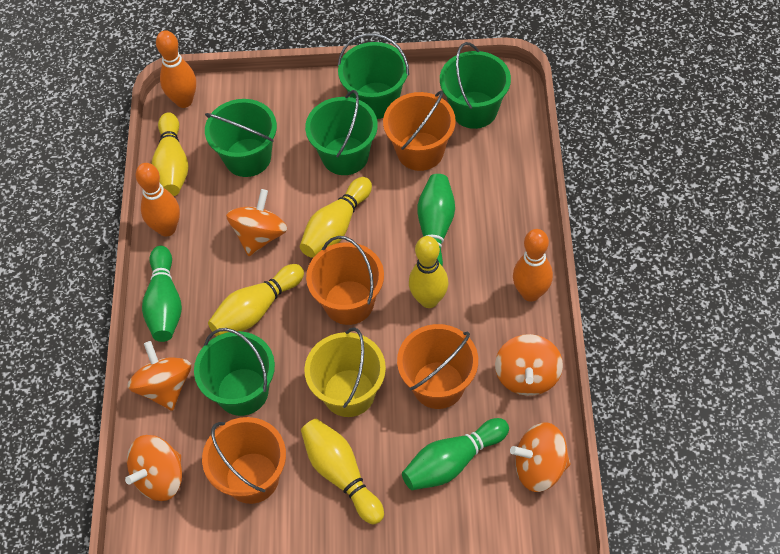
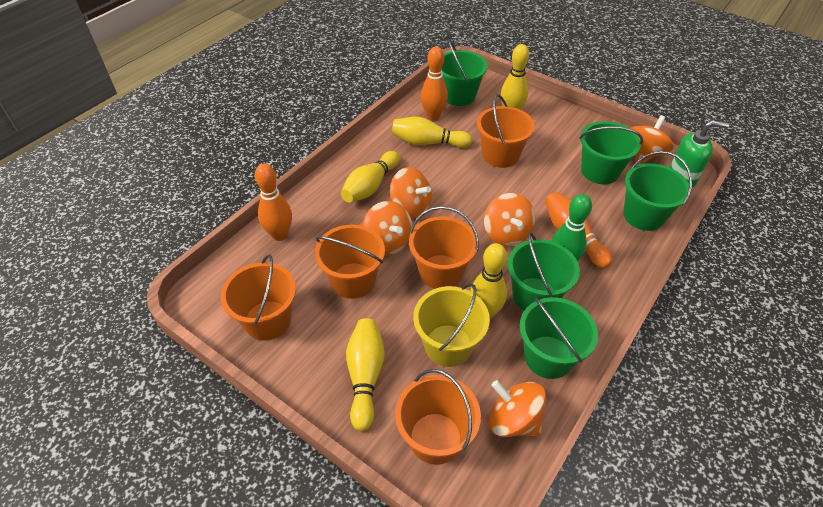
green bowling pin: 3 -> 1
green soap dispenser: 0 -> 1
orange bucket: 4 -> 5

